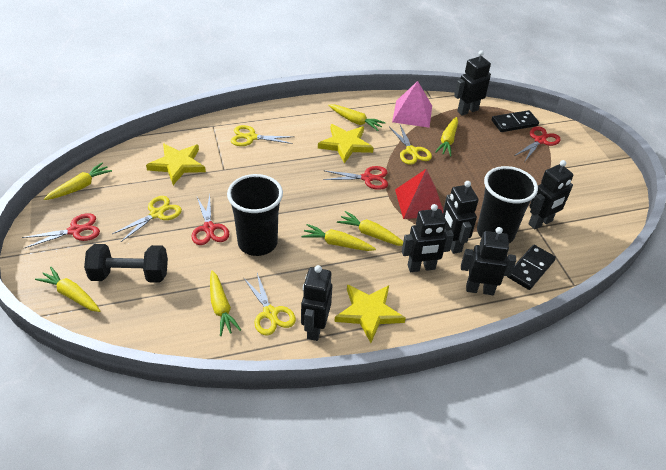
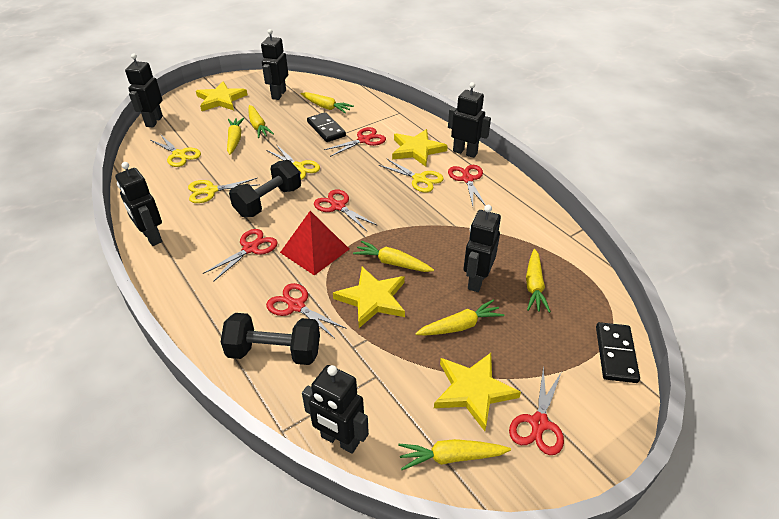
black cup: 2 -> 0
black dumbbell: 1 -> 2
pink pyramid: 1 -> 0
red scissors: 4 -> 6
yellow star: 3 -> 4

